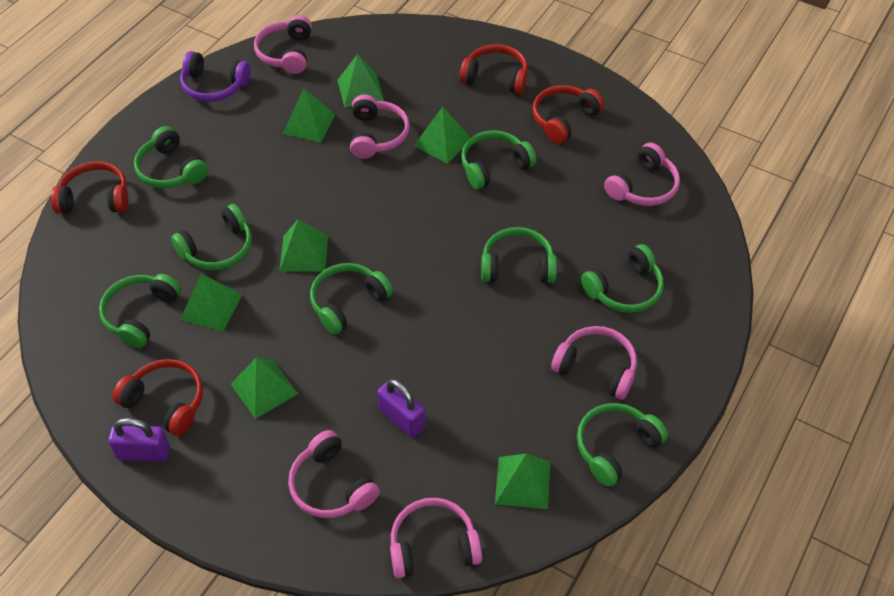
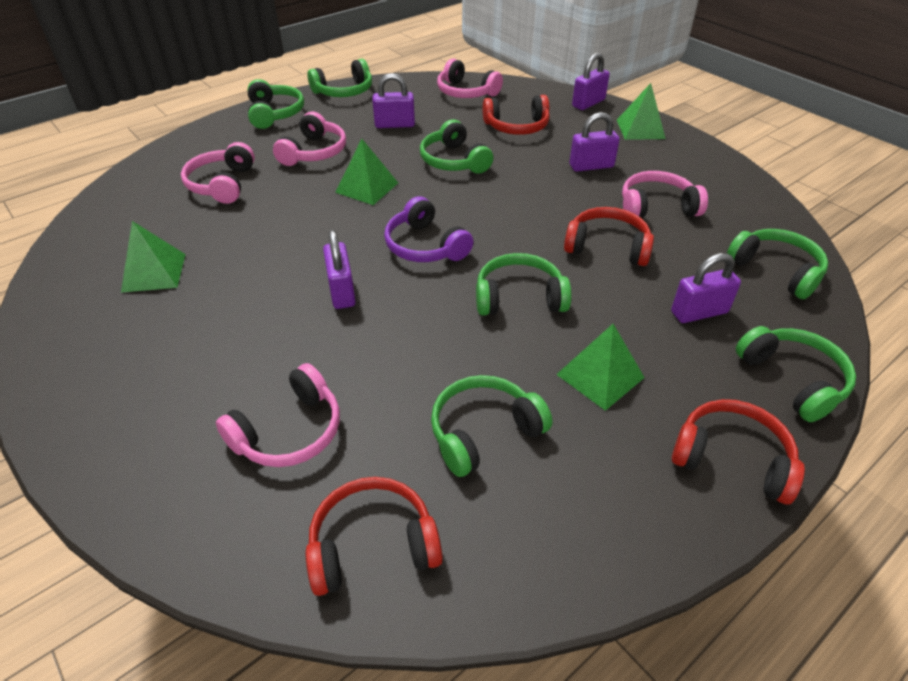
green headphones: 8 -> 7
green pyramid: 7 -> 4
pink headphones: 6 -> 5
purple padlock: 2 -> 5

